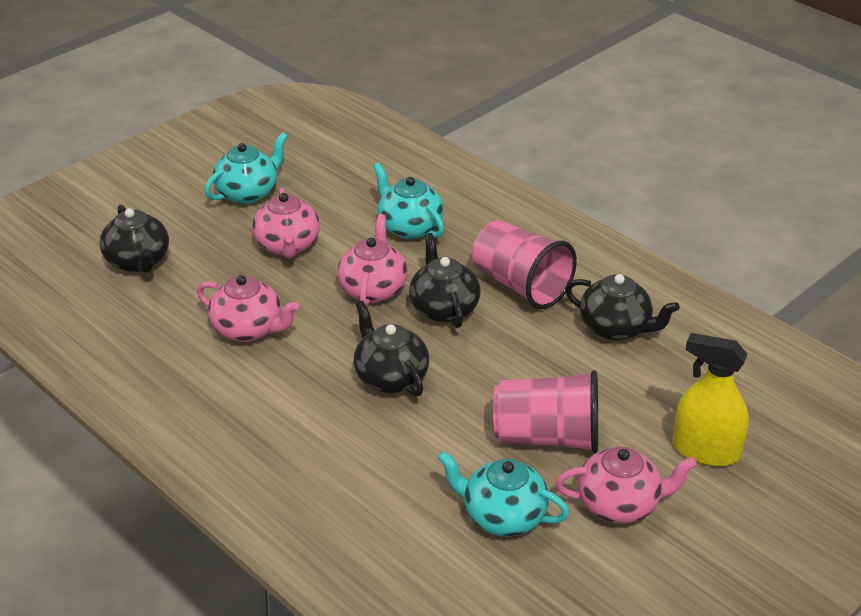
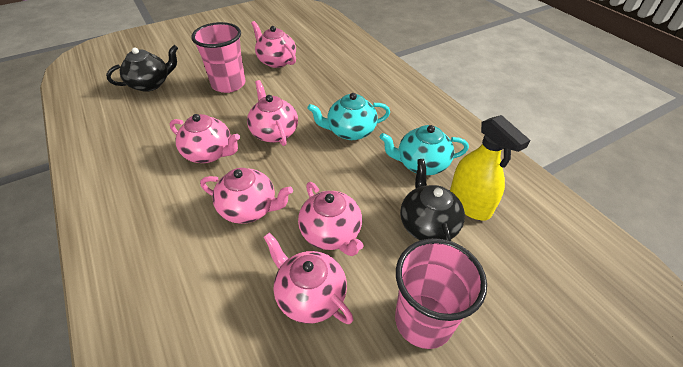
black teapot: 4 -> 2
pink teapot: 4 -> 6
turquoise teapot: 3 -> 2

